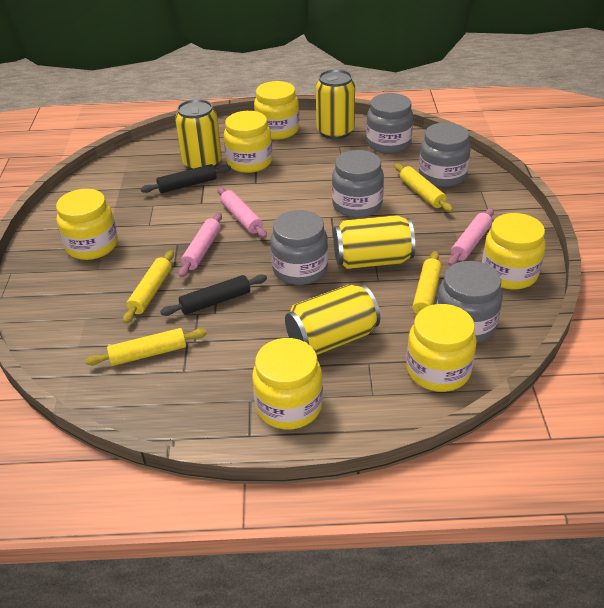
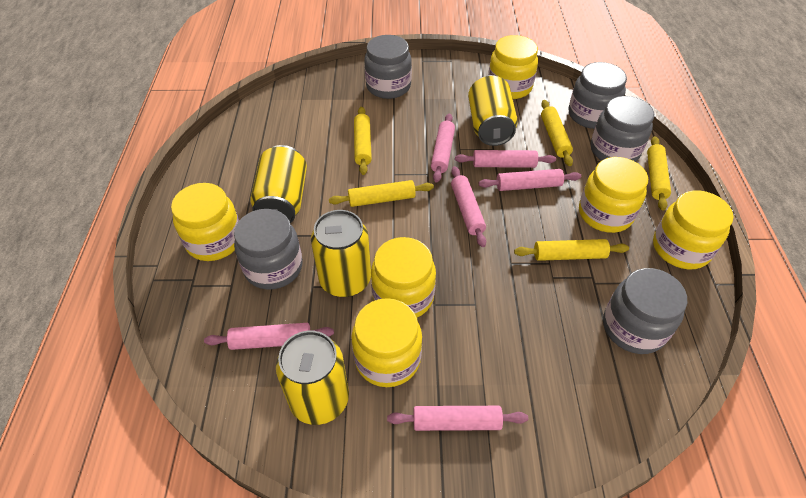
black rolling pin: 2 -> 0
pink rolling pin: 3 -> 6
yellow rolling pin: 4 -> 5

